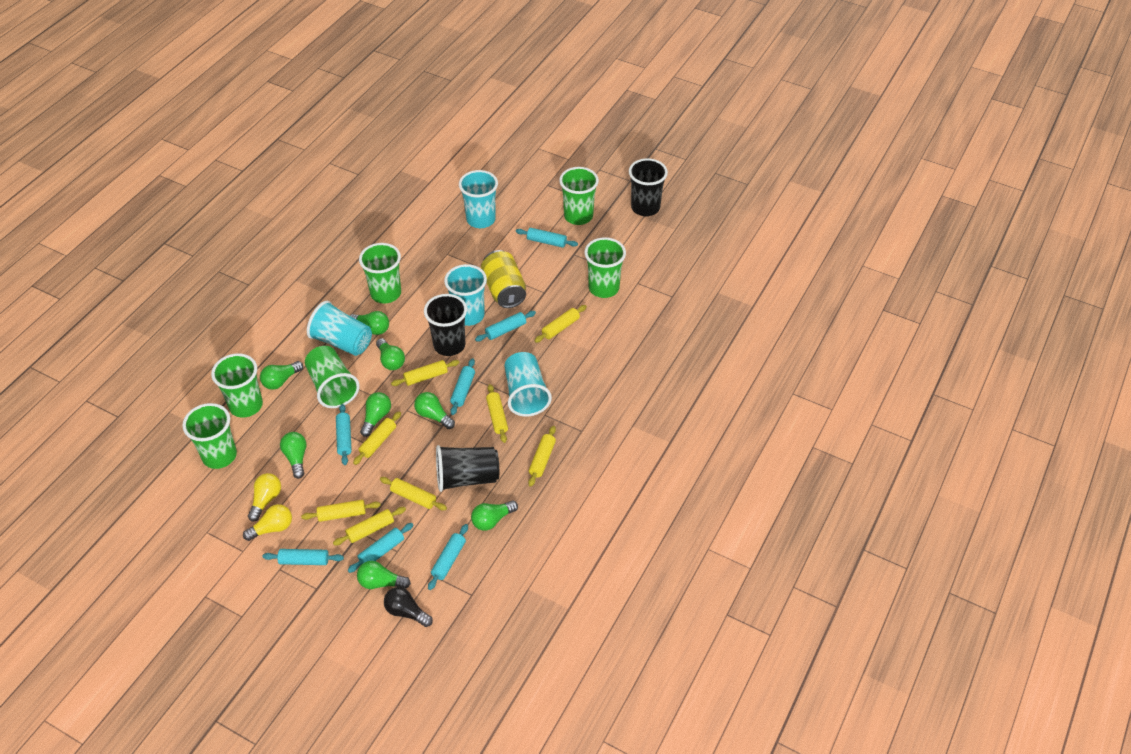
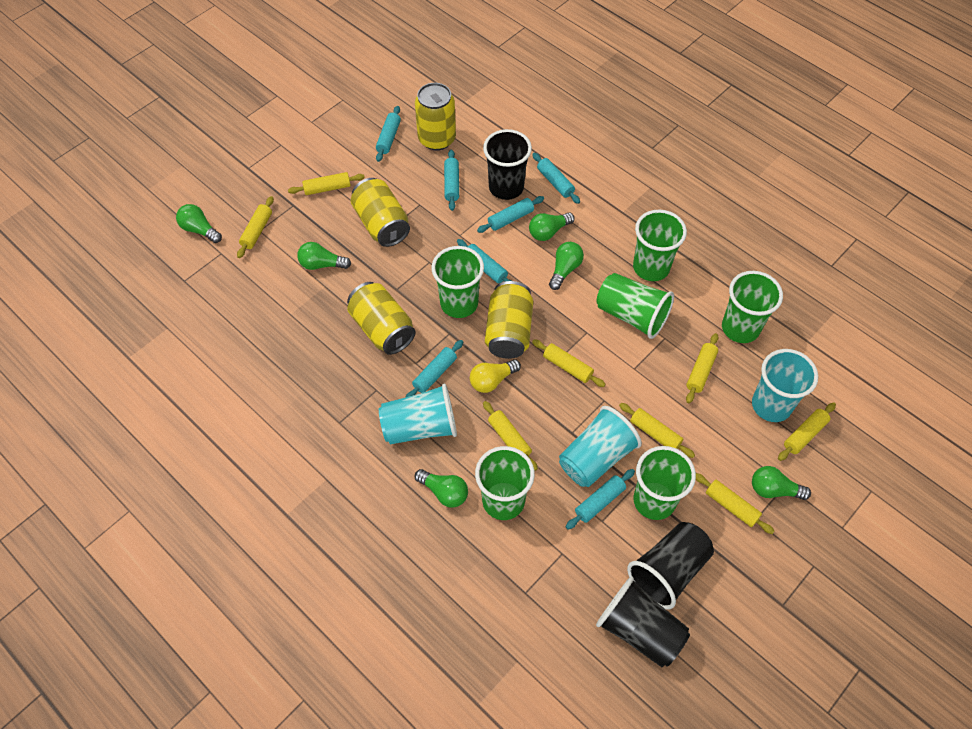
black light bulb: 1 -> 0
green light bulb: 8 -> 6
turquoise cup: 4 -> 3
yellow can: 1 -> 4
yellow light bulb: 2 -> 1

